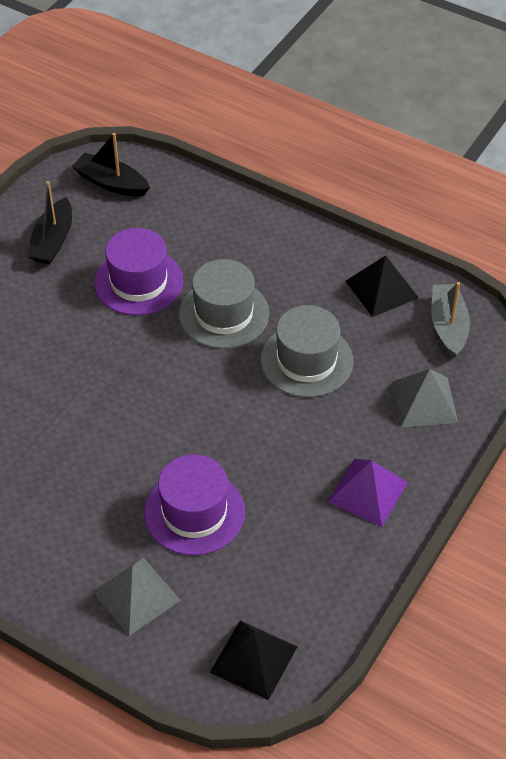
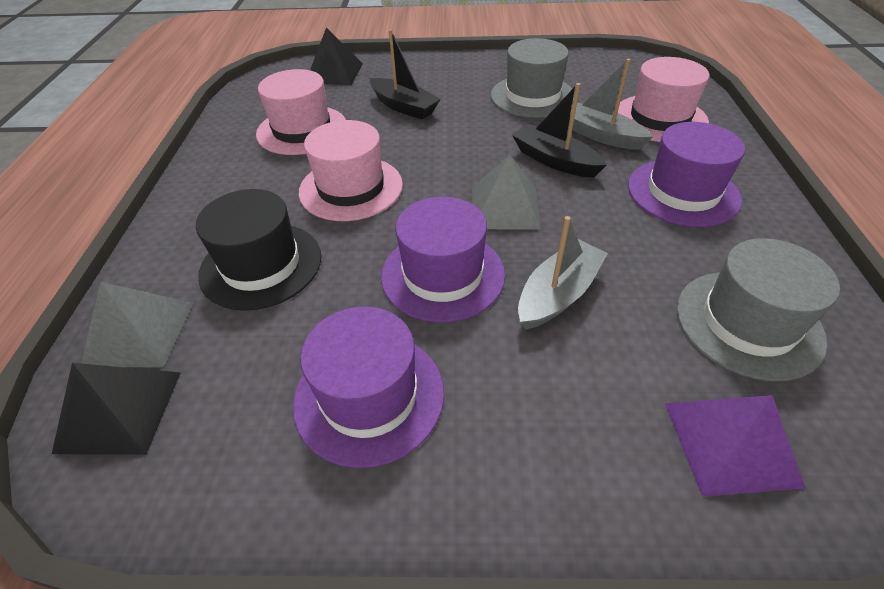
black hat: 0 -> 1
grey boat: 1 -> 2
pink hat: 0 -> 3
purple hat: 2 -> 3

